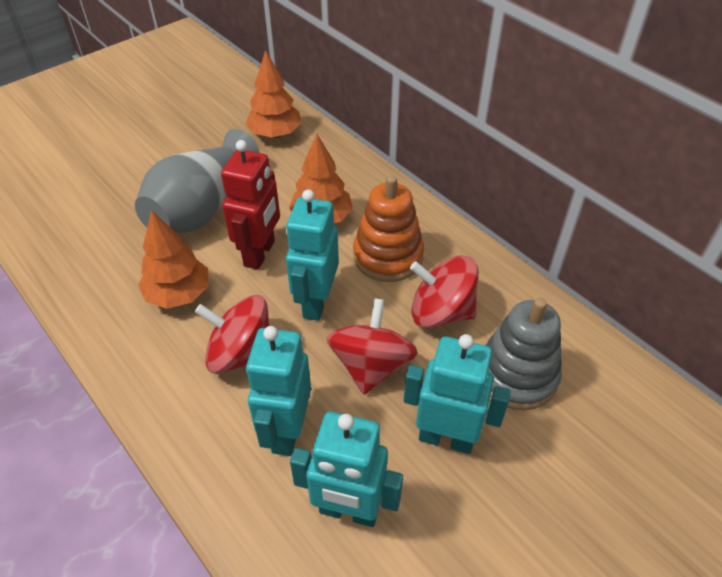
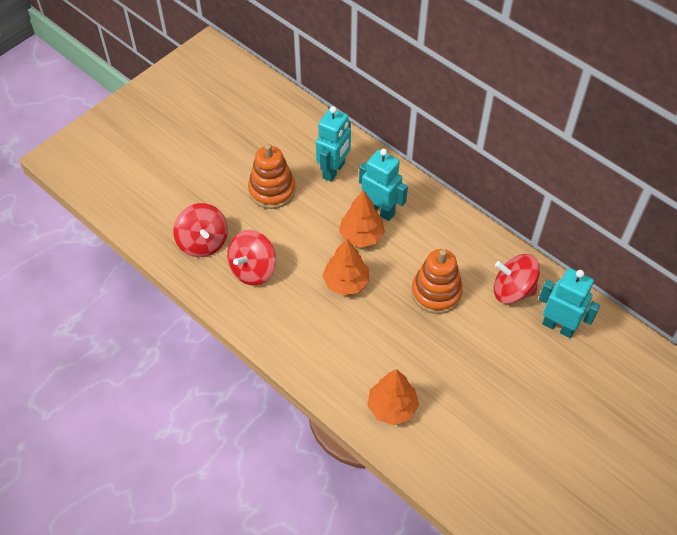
grey stacking toy: 1 -> 0
grey vase: 1 -> 0
orange stacking toy: 1 -> 2
red robot: 1 -> 0
turquoise robot: 4 -> 3

